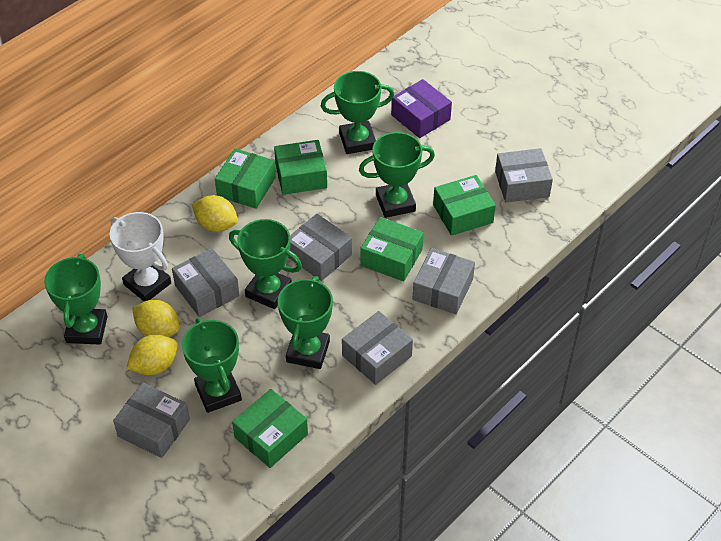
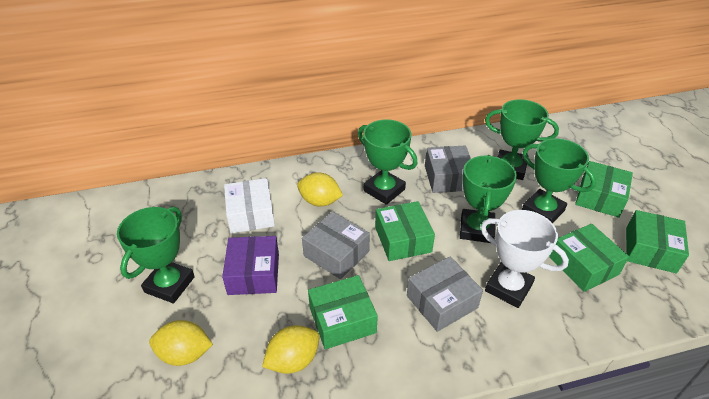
green trophy: 6 -> 5
grey box: 6 -> 3
white box: 0 -> 1

